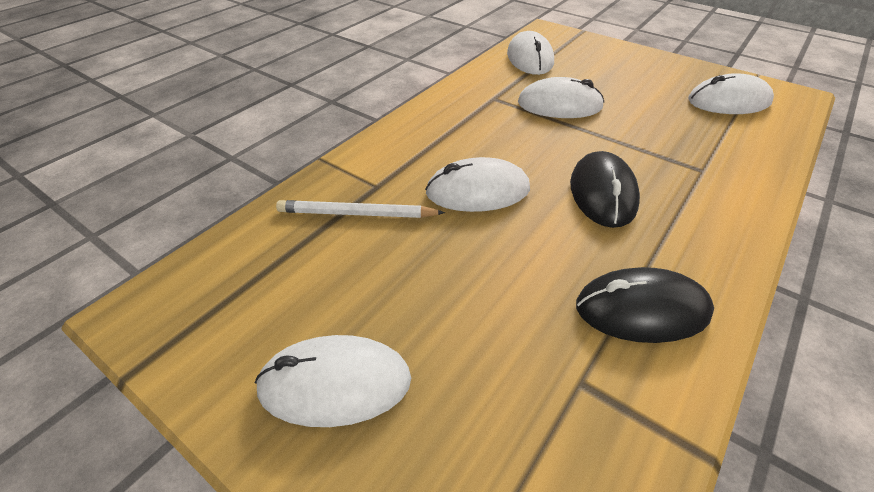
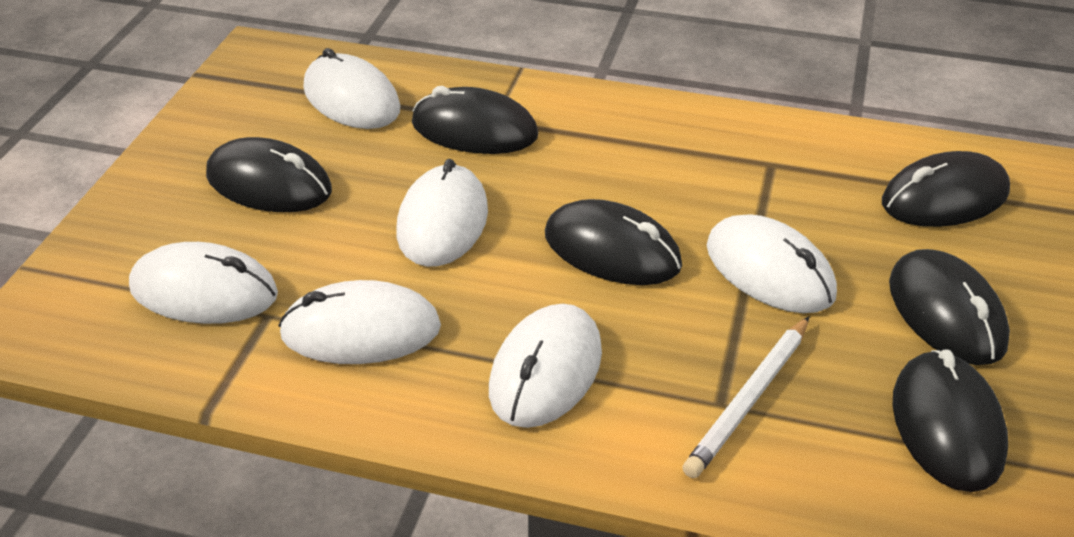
black mouse: 2 -> 6
white mouse: 5 -> 6

